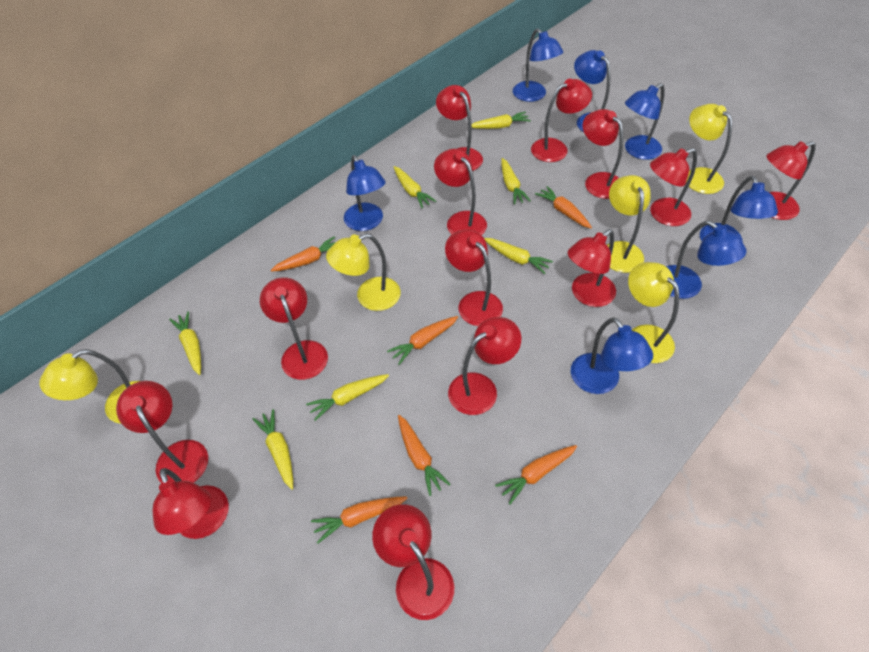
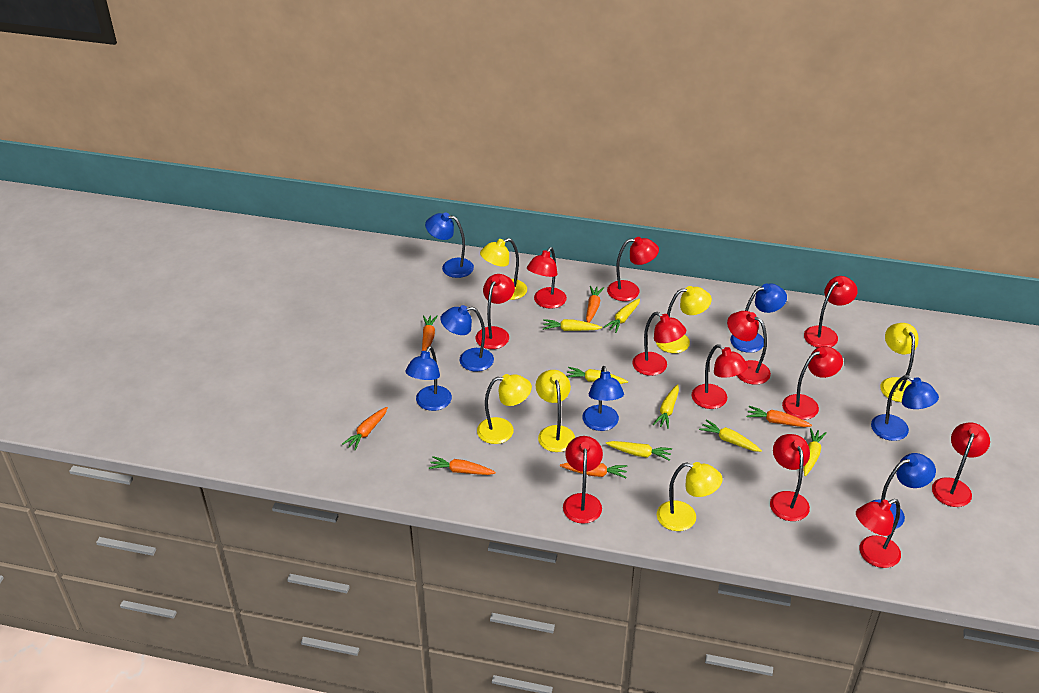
red lamp: 13 -> 12
yellow lamp: 5 -> 6

